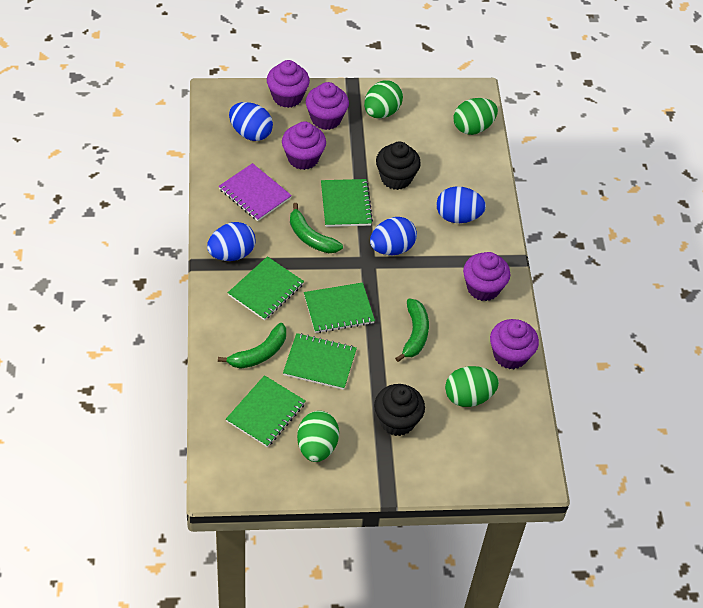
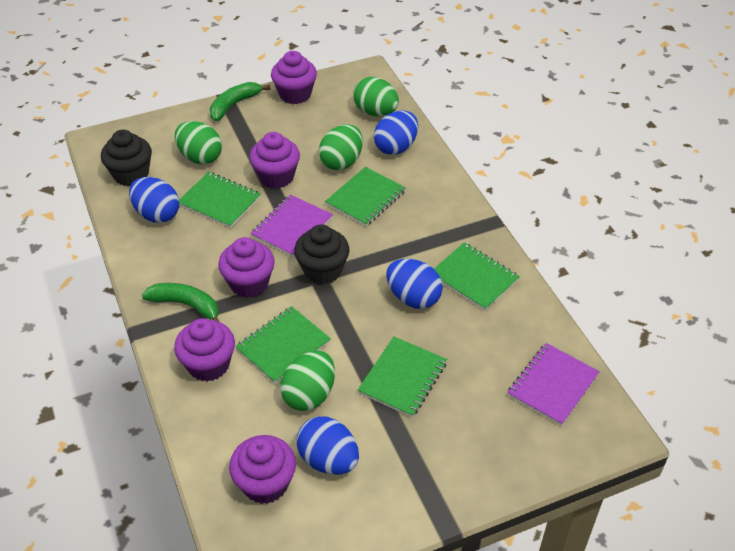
green banana: 3 -> 2
purple notebook: 1 -> 2

